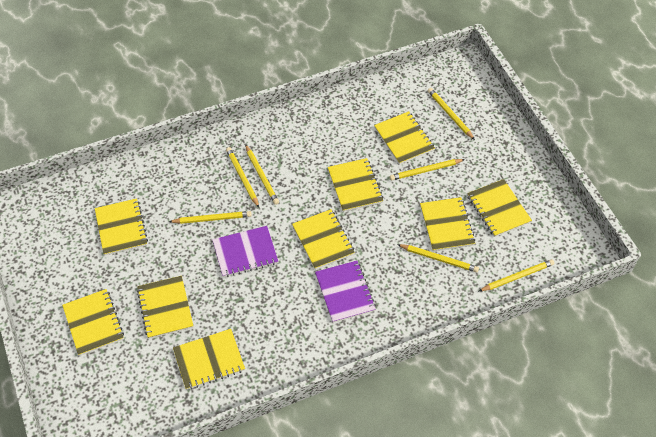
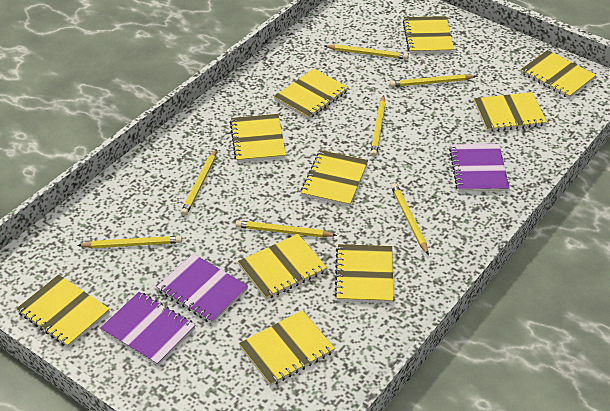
purple notebook: 2 -> 3
yellow notebook: 9 -> 10

